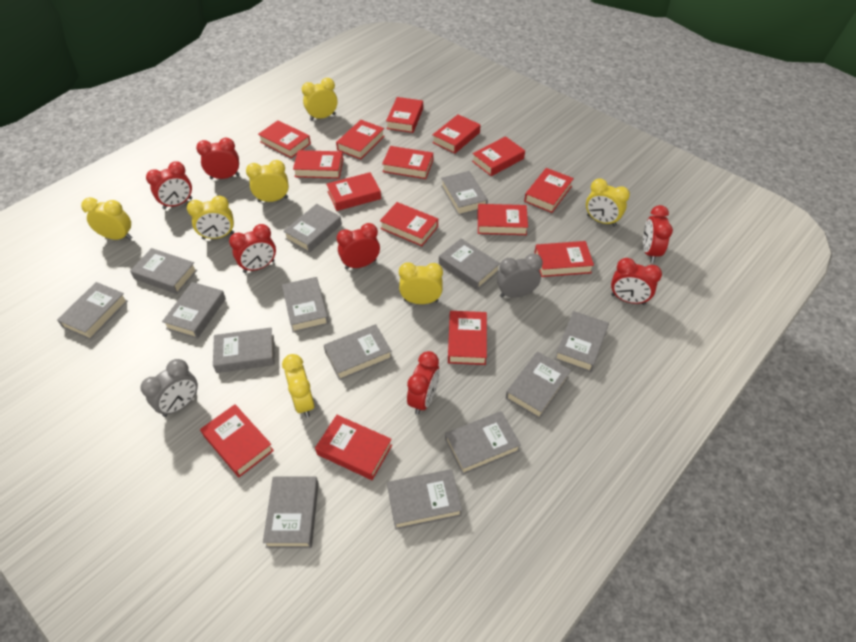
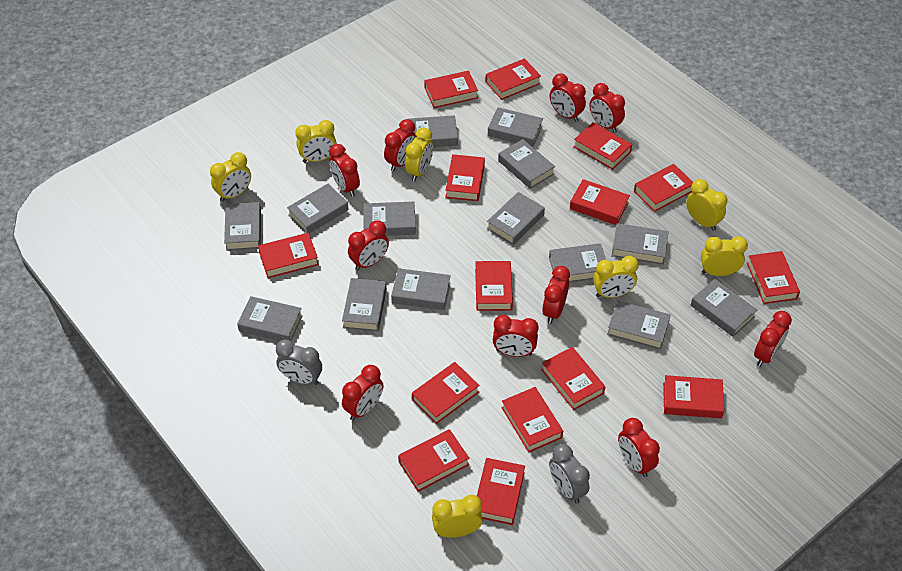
red clock: 7 -> 10

